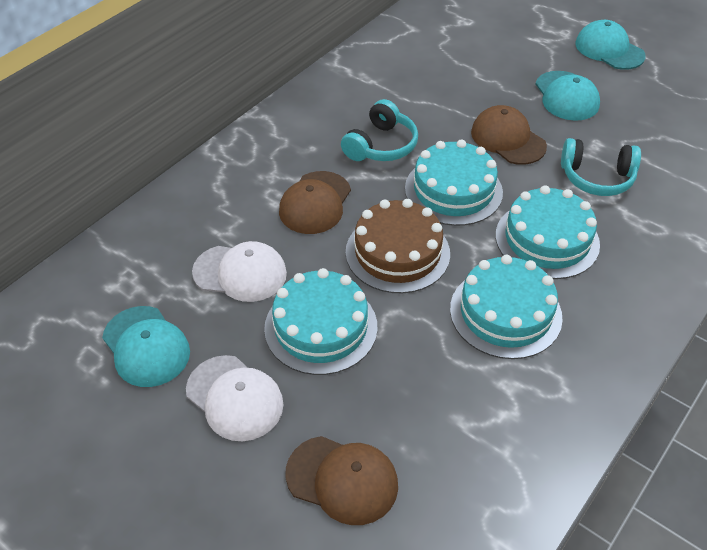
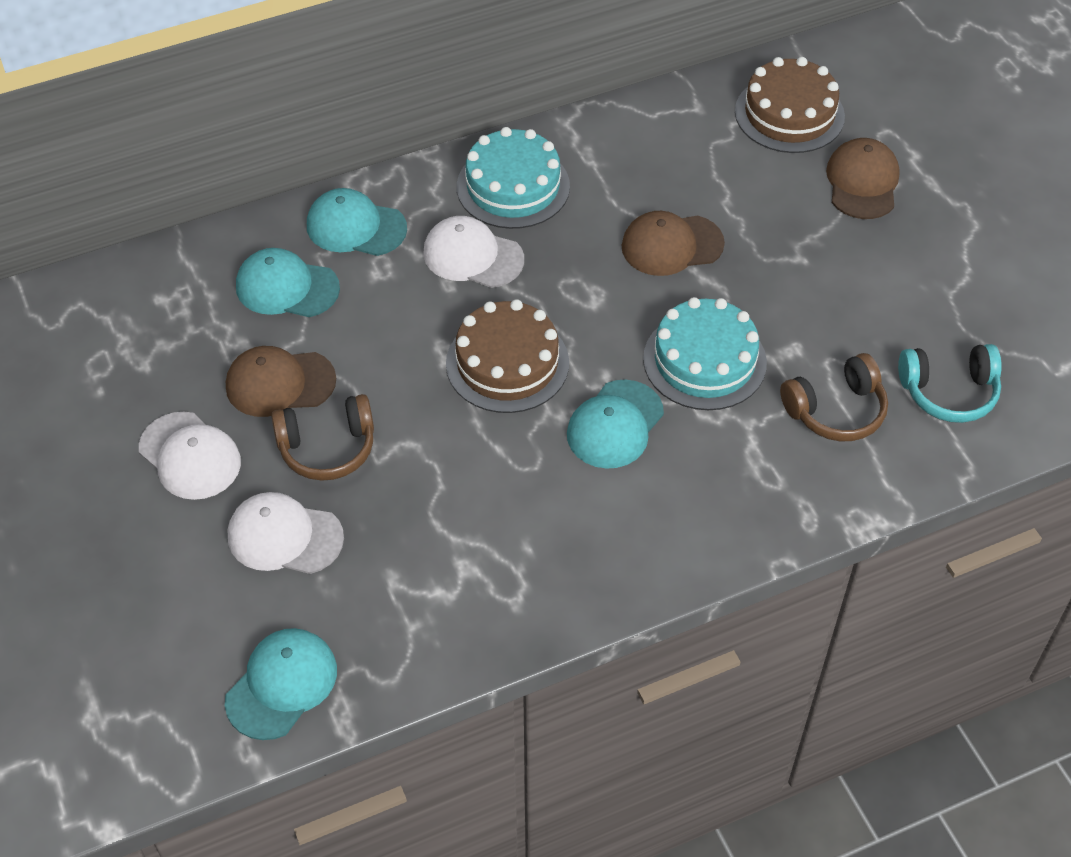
brown cake: 1 -> 2
brown headphones: 0 -> 2
turquoise cake: 4 -> 2
turquoise cap: 3 -> 4
turquoise headphones: 2 -> 1
white cap: 2 -> 3

